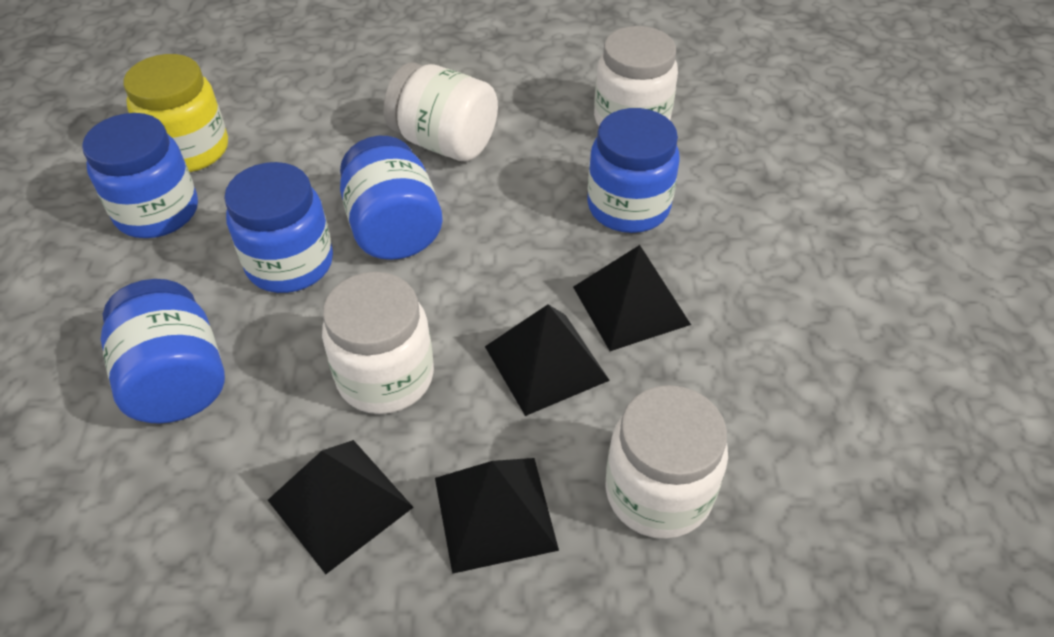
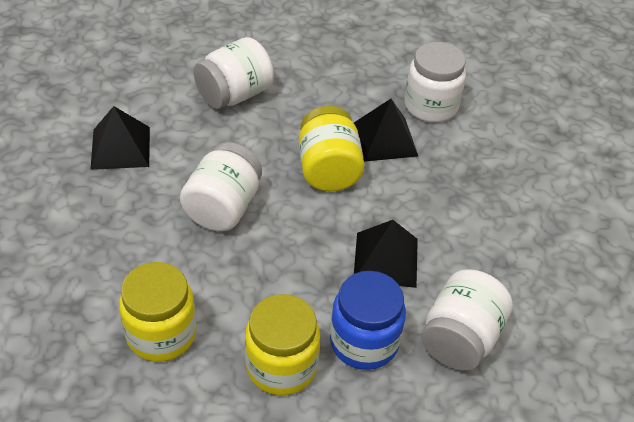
black pyramid: 4 -> 3
blue jar: 5 -> 1
yellow jar: 1 -> 3

